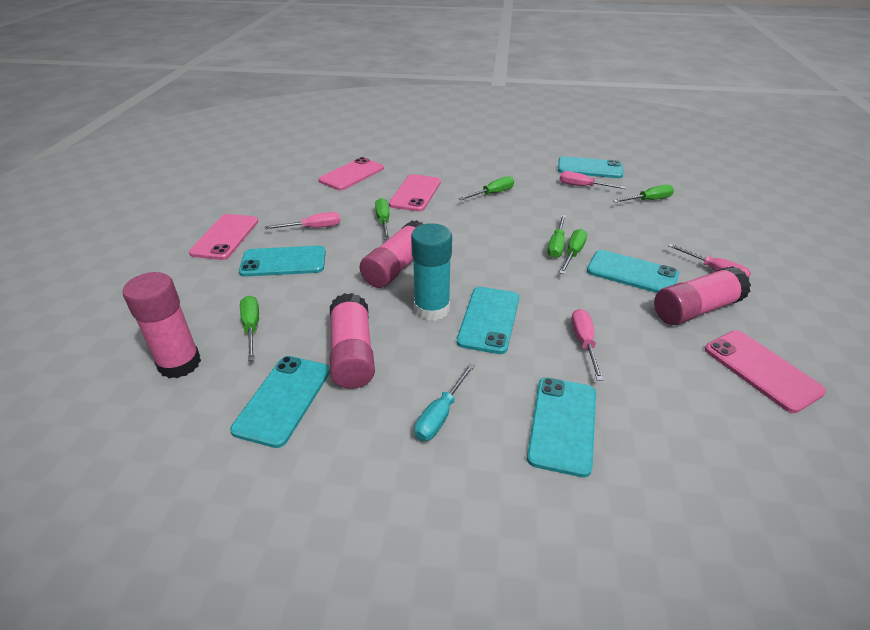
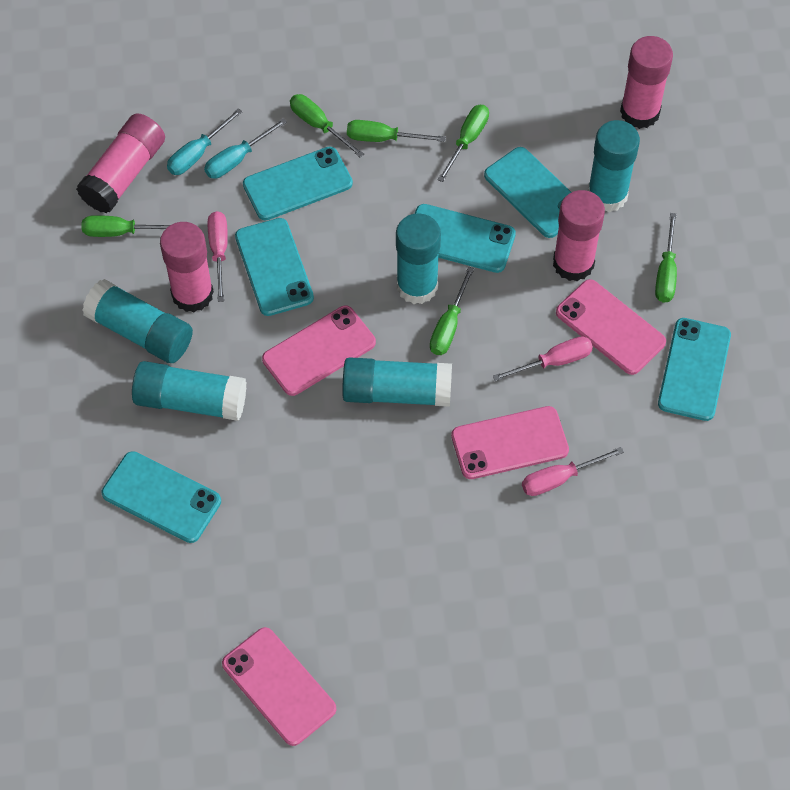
pink screwdriver: 4 -> 3
turquoise glue stick: 1 -> 5
turquoise screwdriver: 1 -> 2

